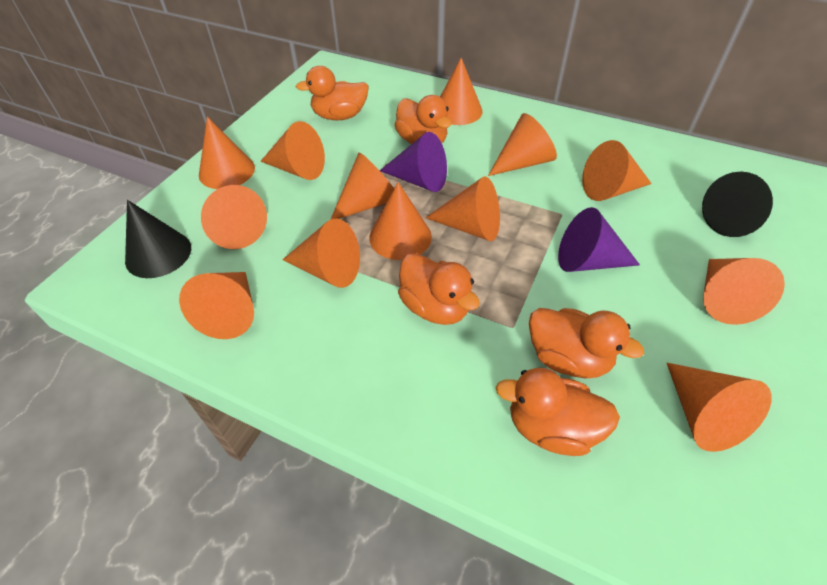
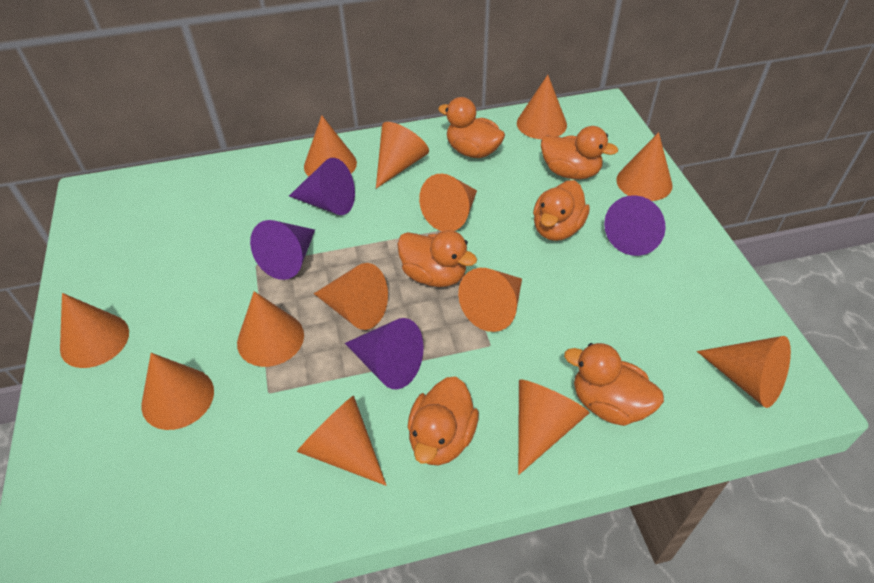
black cone: 2 -> 0
orange duck: 5 -> 6
purple cone: 2 -> 4

